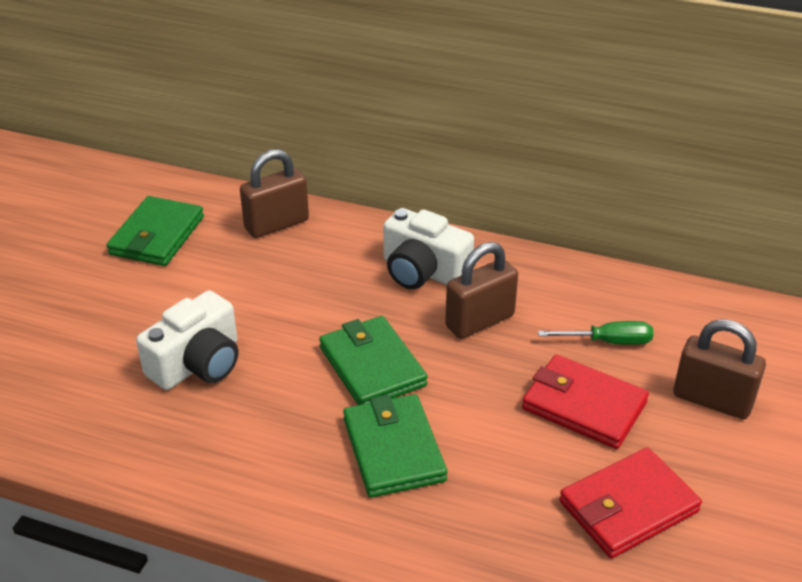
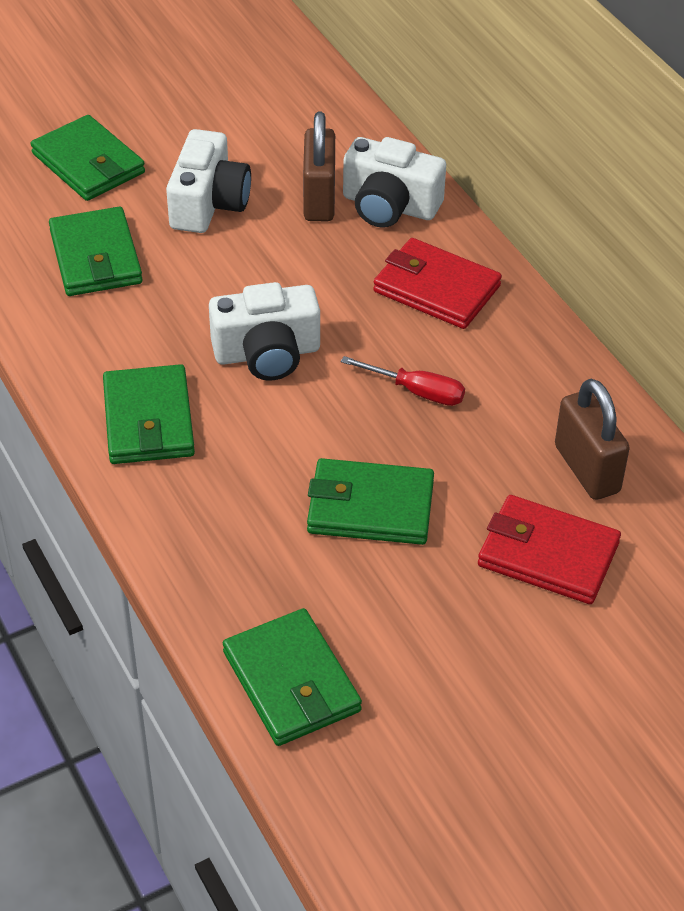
brown padlock: 3 -> 2
green screwdriver: 1 -> 0
green wallet: 3 -> 5
red screwdriver: 0 -> 1
white camera: 2 -> 3

